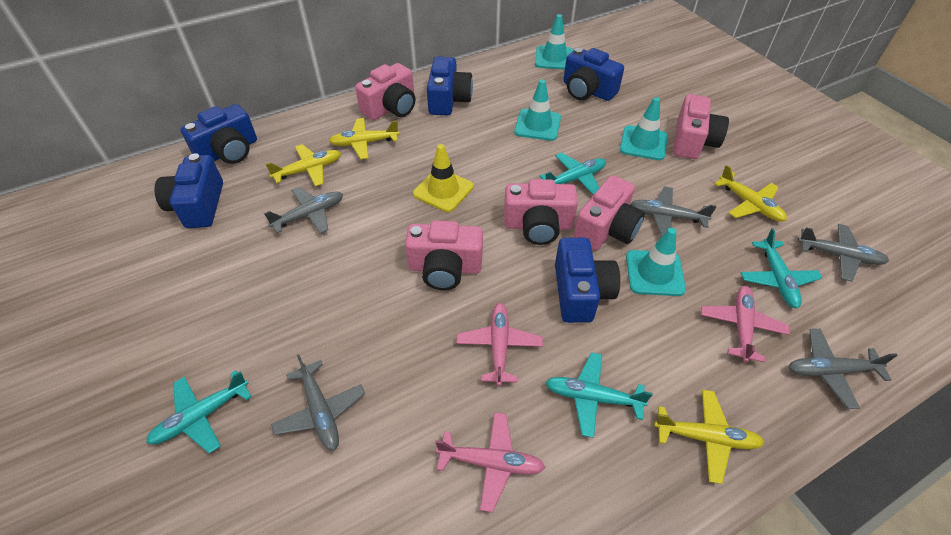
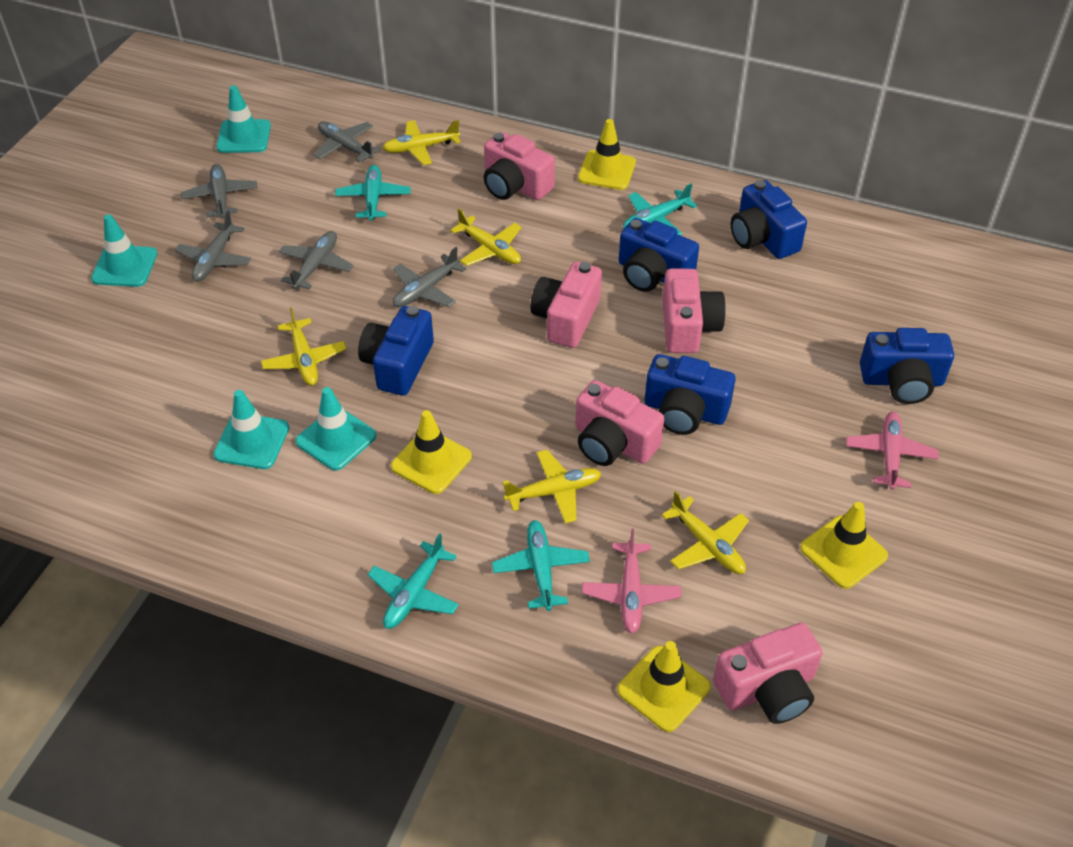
pink plane: 3 -> 2
yellow plane: 4 -> 5
yellow traffic cone: 1 -> 4

